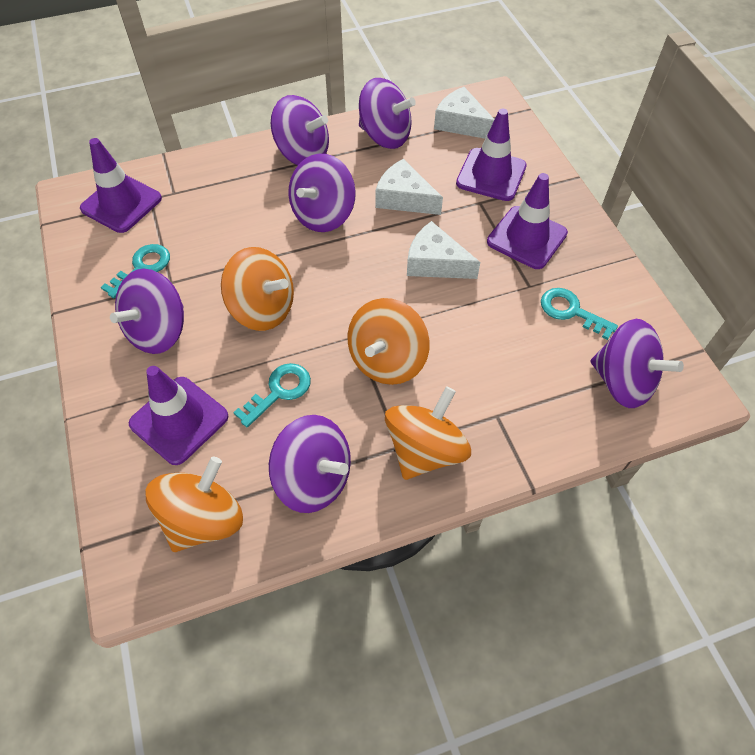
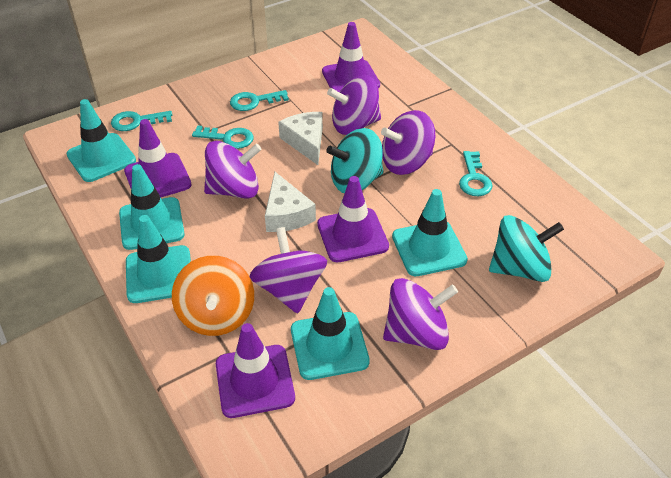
orange spinning top: 4 -> 1
purple spinning top: 6 -> 5
turquoise key: 3 -> 4
turquoise spinning top: 0 -> 2
turquoise traffic cone: 0 -> 5
white cheese: 3 -> 2

